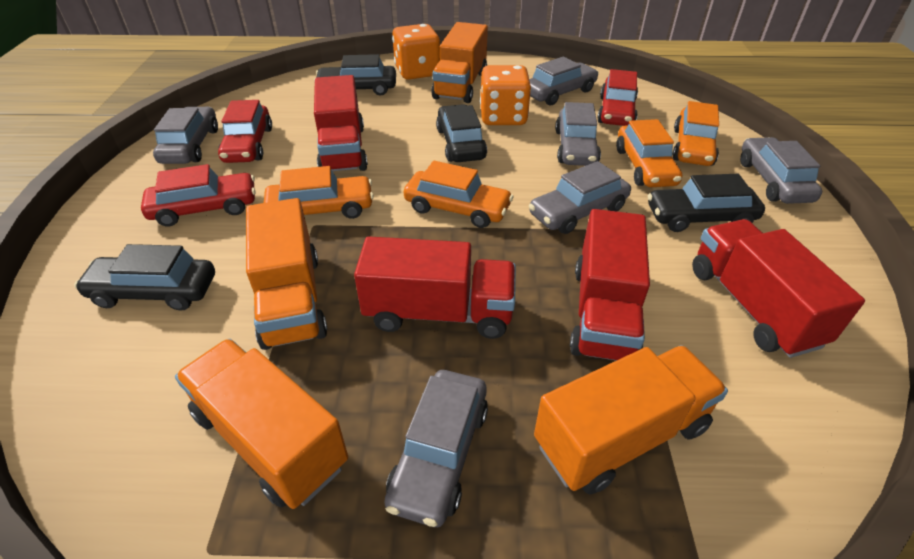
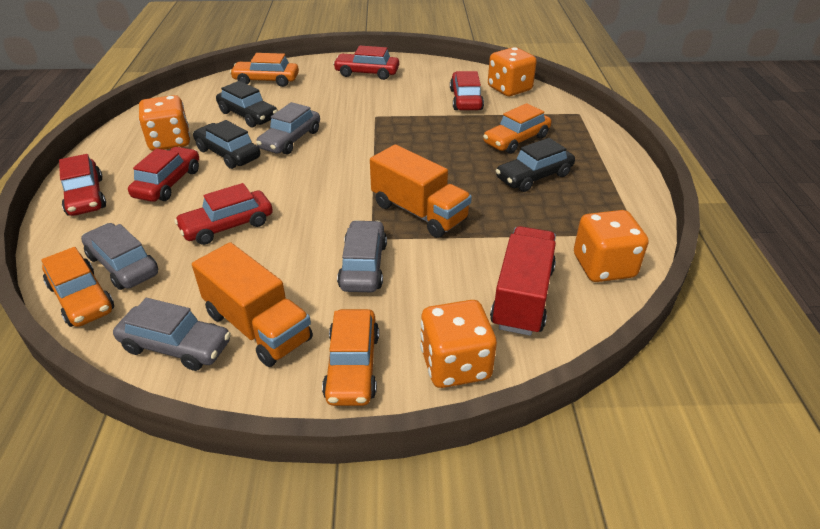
black car: 4 -> 3
grey car: 6 -> 4
orange dice: 2 -> 4
orange truck: 4 -> 2
red car: 3 -> 5
red truck: 4 -> 1

